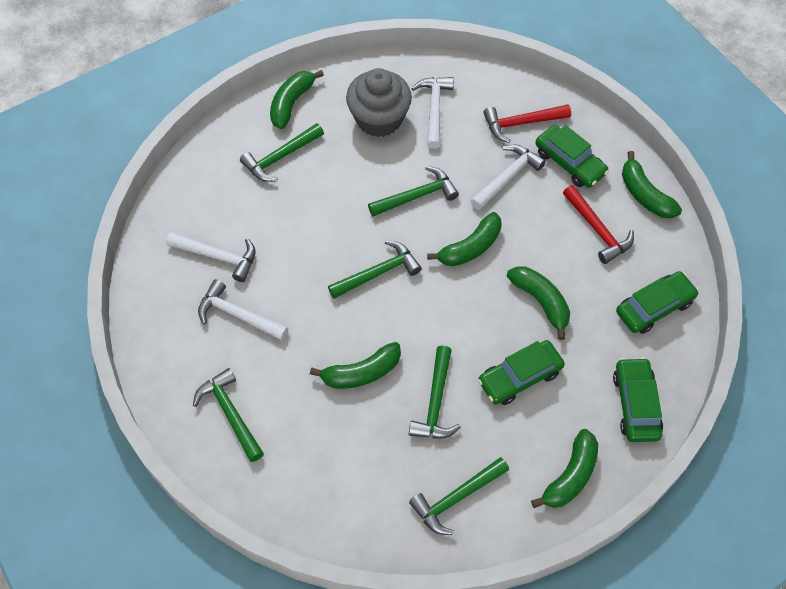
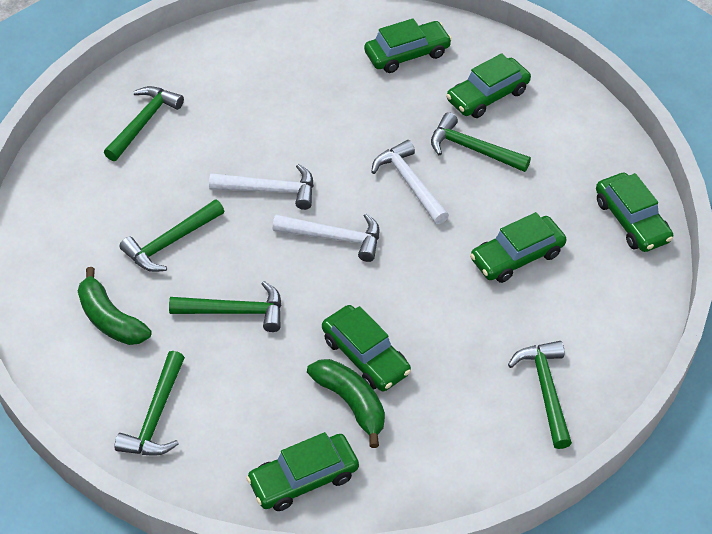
green banana: 6 -> 2
green car: 4 -> 6
grey cupcake: 1 -> 0
red hammer: 2 -> 0
white hammer: 4 -> 3

